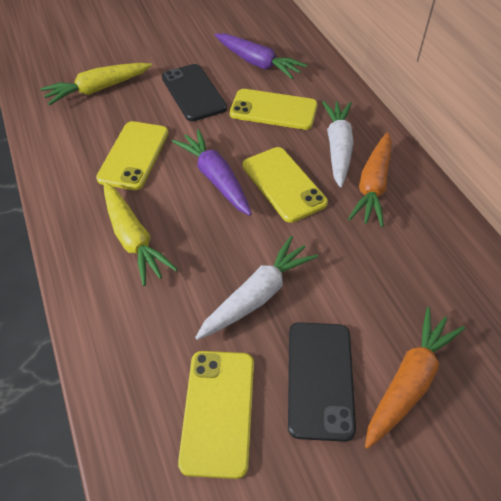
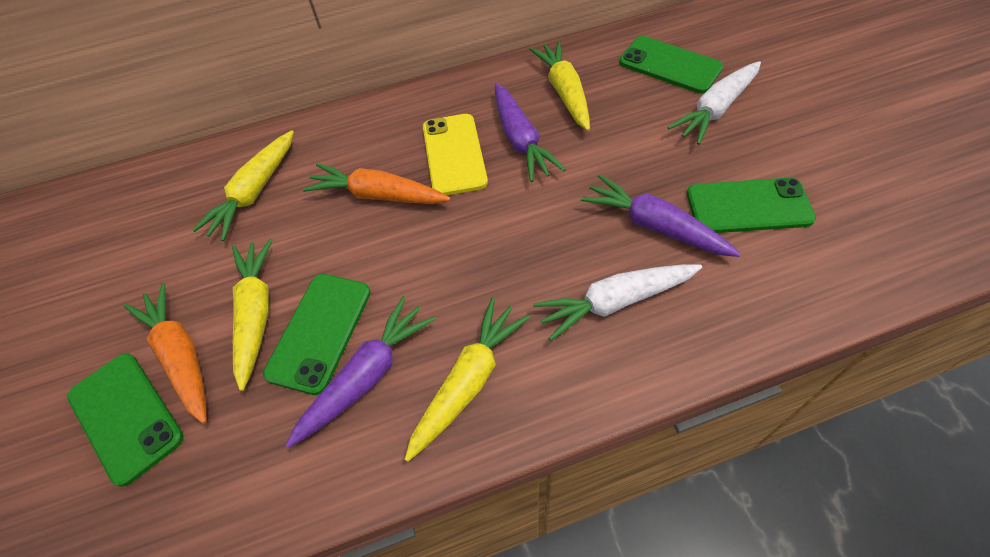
black phone: 2 -> 0
green phone: 0 -> 4
purple carrot: 2 -> 3
yellow carrot: 2 -> 4
yellow phone: 4 -> 1

